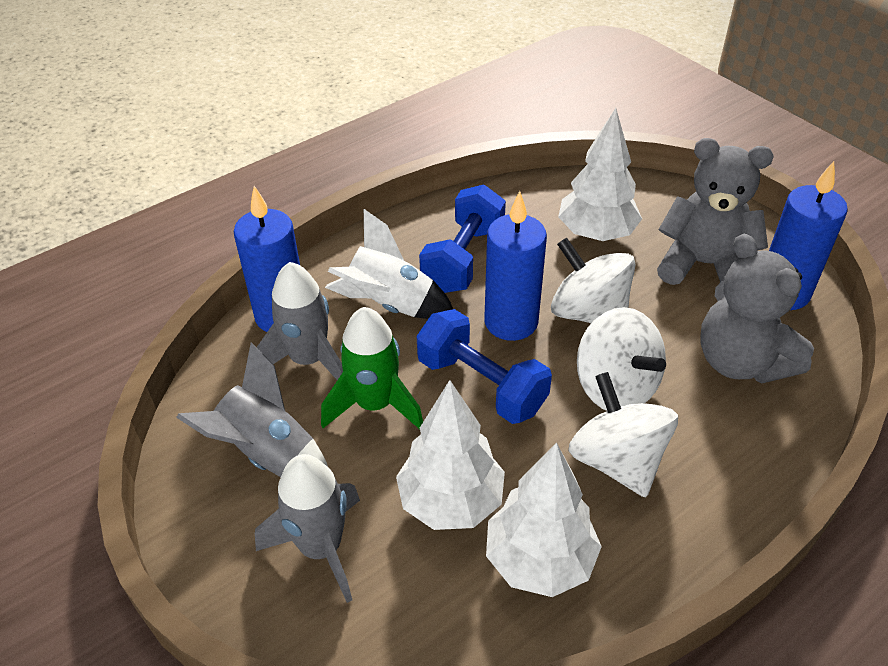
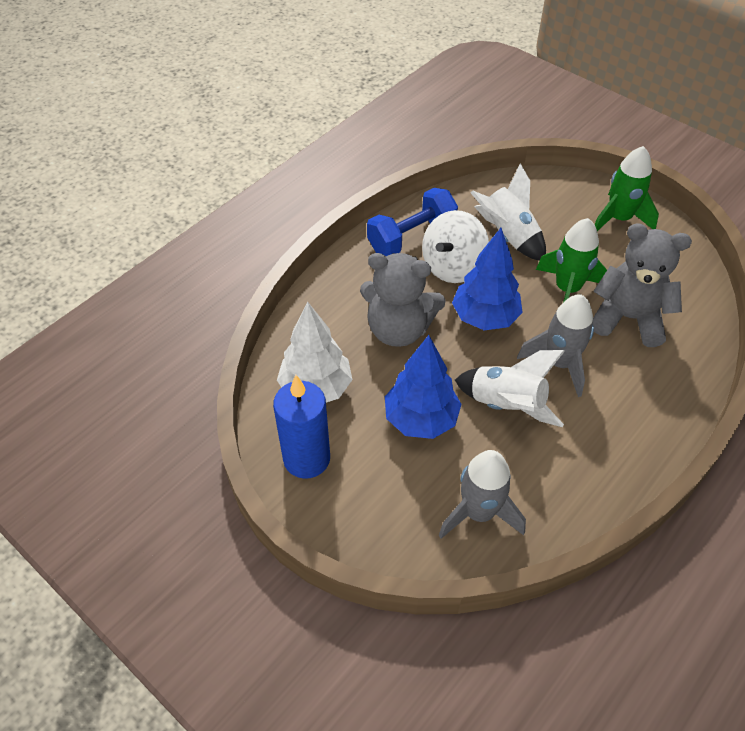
blue candle: 3 -> 1
blue dumbbell: 2 -> 1
blue tree: 0 -> 2
green rocket: 1 -> 2
grey rocket: 3 -> 2
white rocket: 1 -> 2
white spinning top: 3 -> 1
white tree: 3 -> 1

